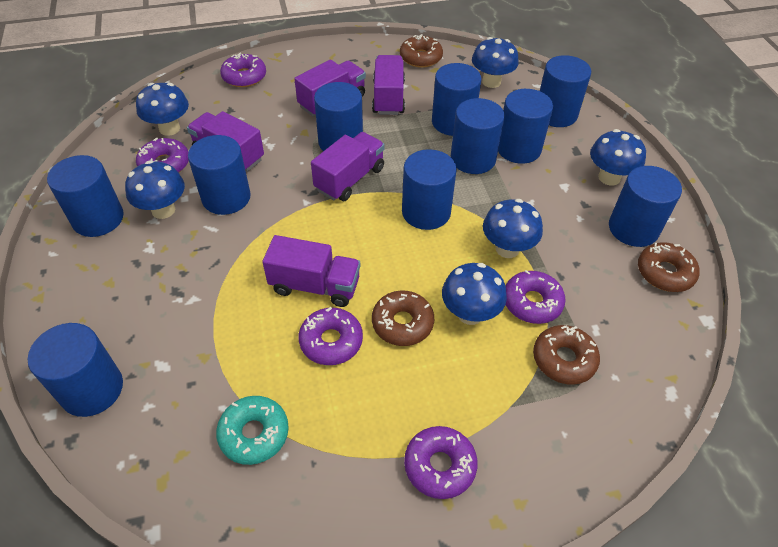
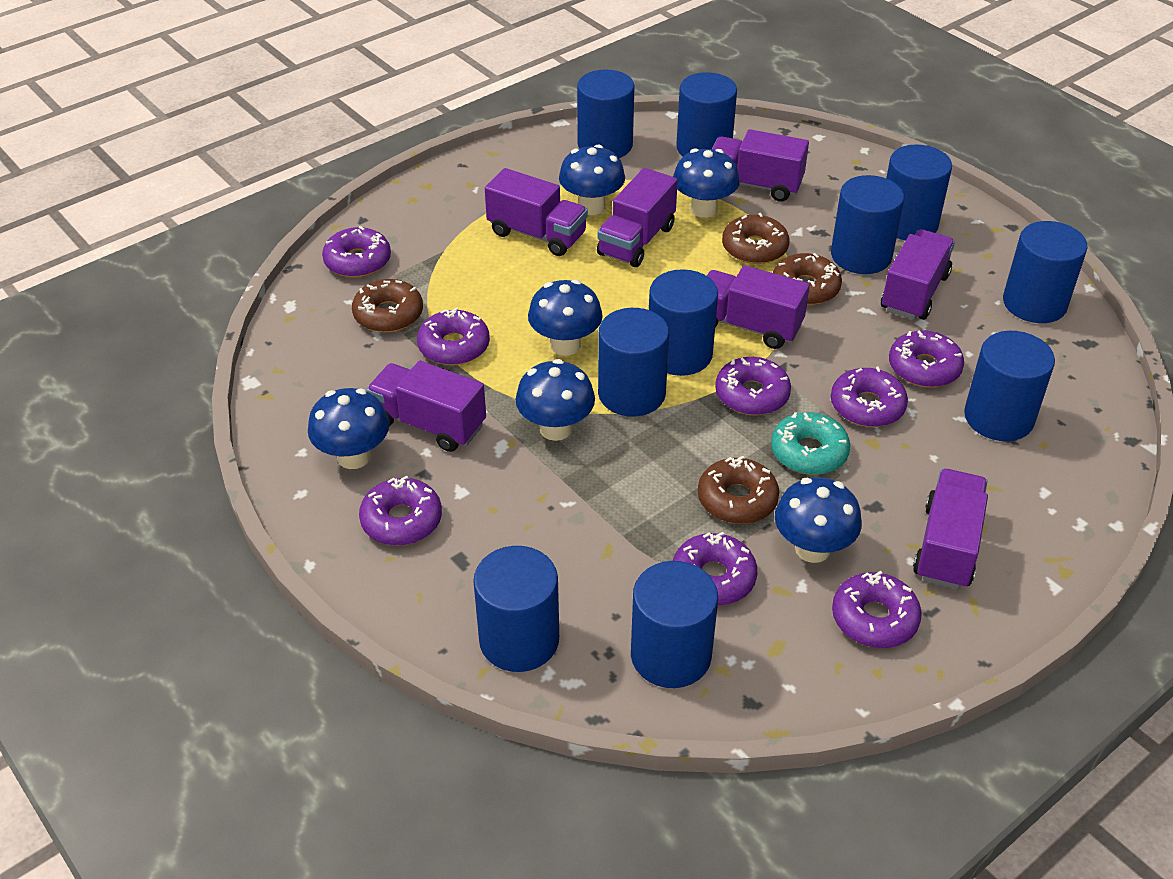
purple donut: 5 -> 8
purple truck: 5 -> 7

